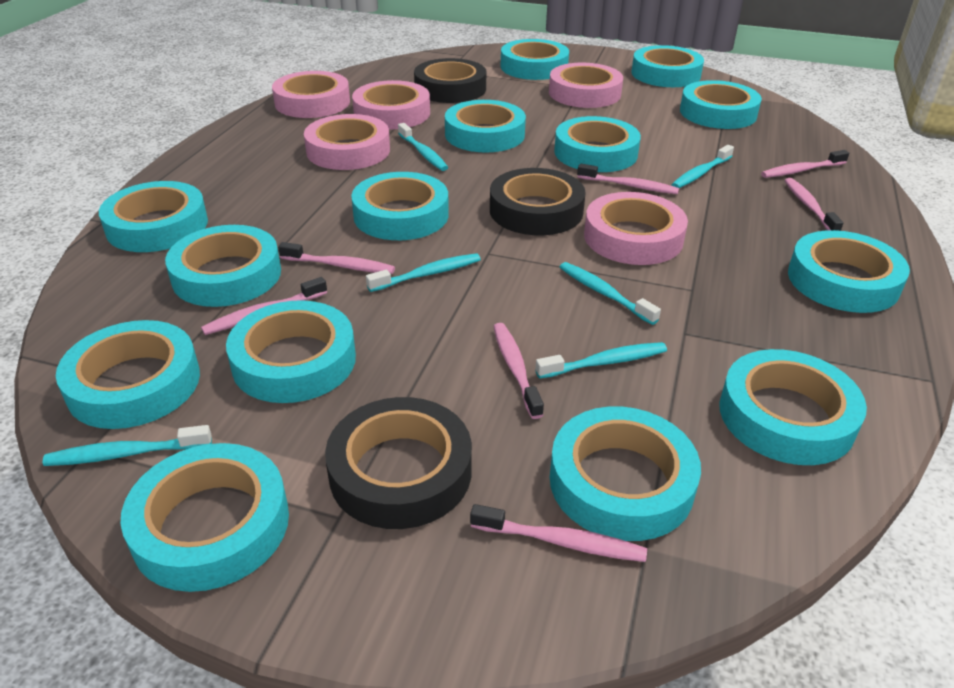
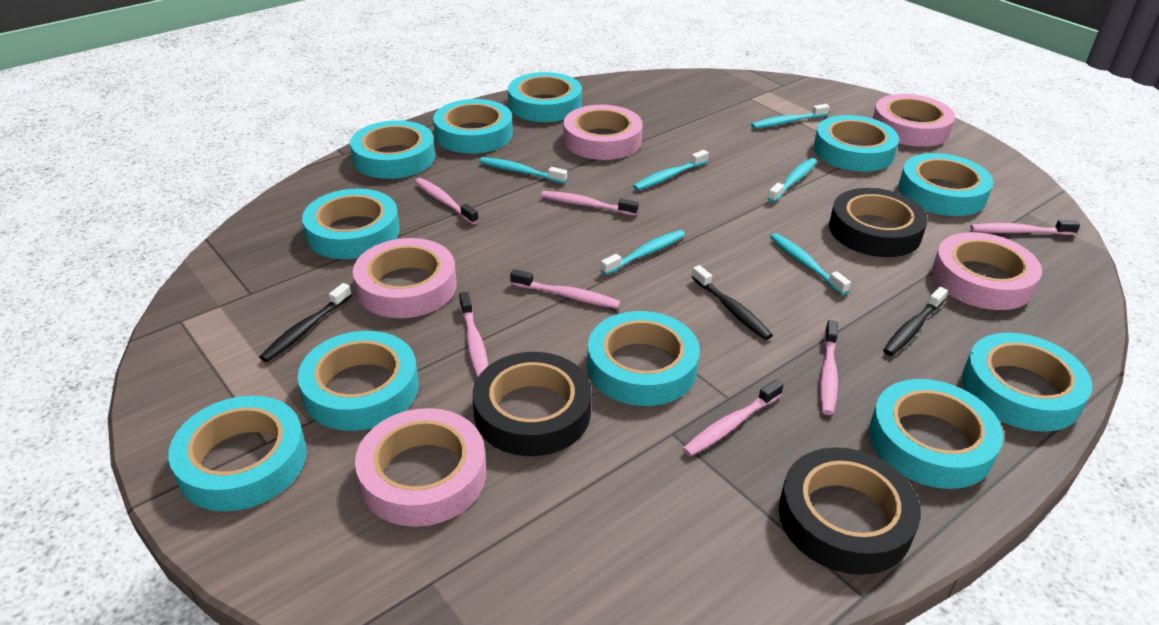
black toothbrush: 0 -> 3
turquoise tape: 14 -> 11

